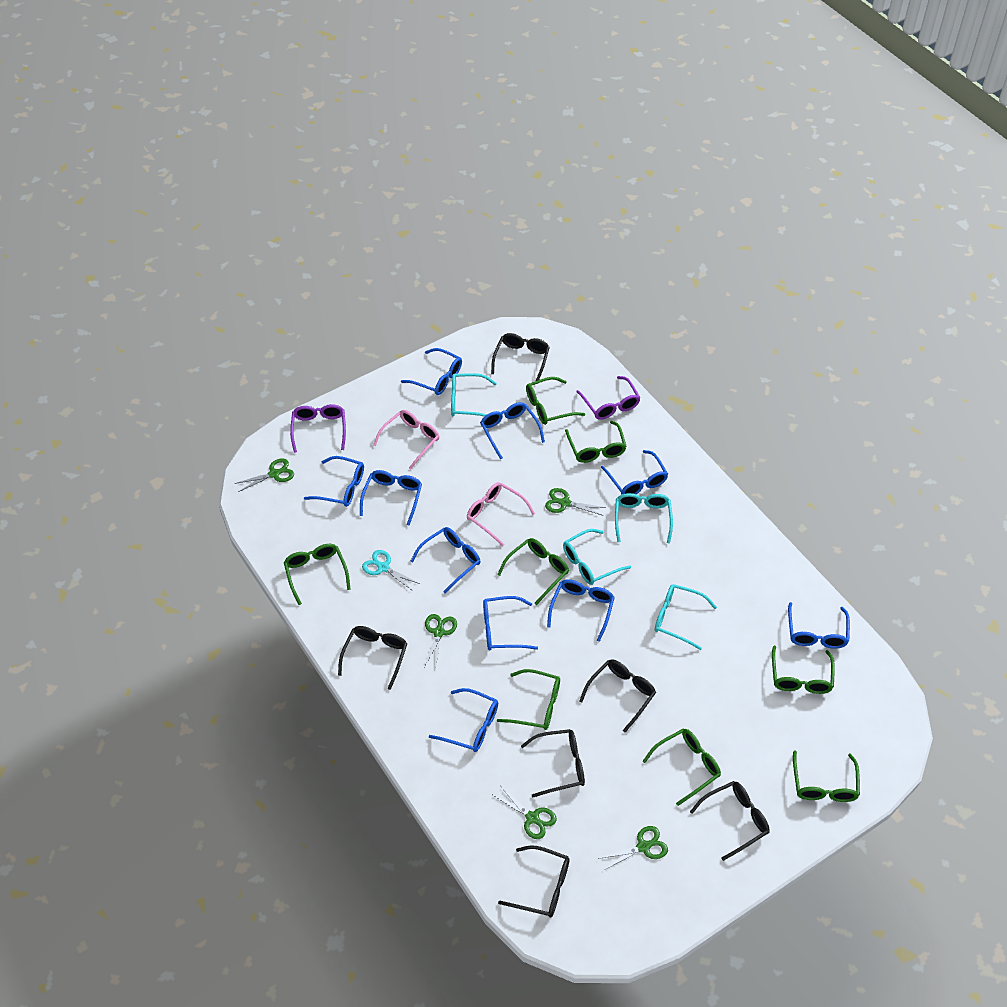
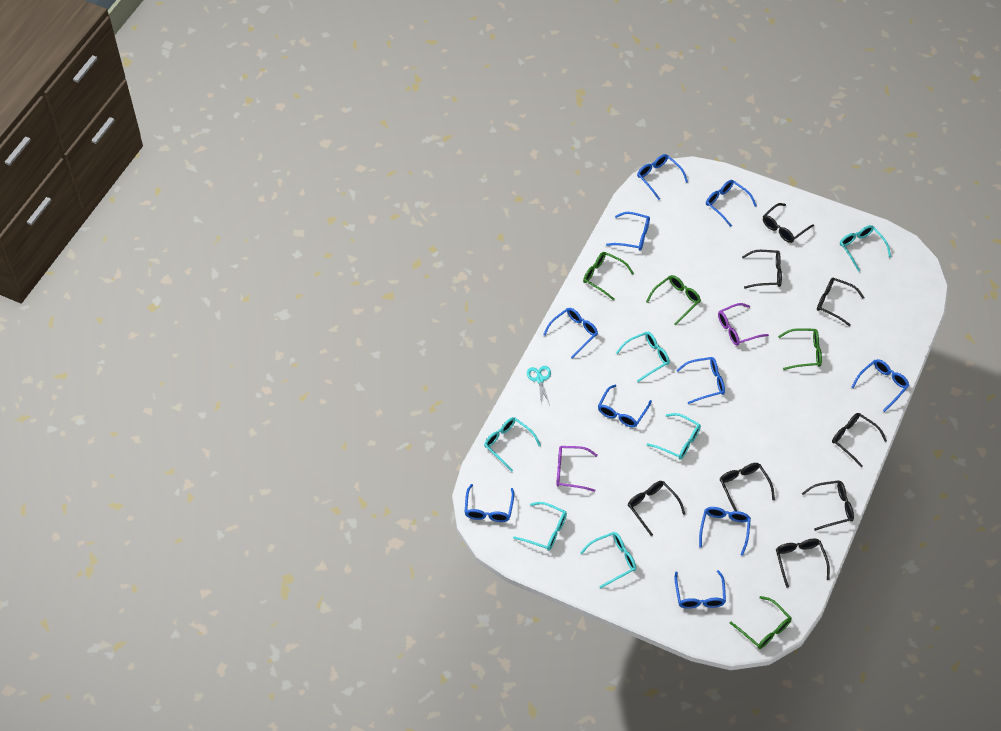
black glasses: 6 -> 8
green glasses: 8 -> 4
green scissors: 5 -> 0
pink glasses: 2 -> 0
turquoise glasses: 4 -> 6

